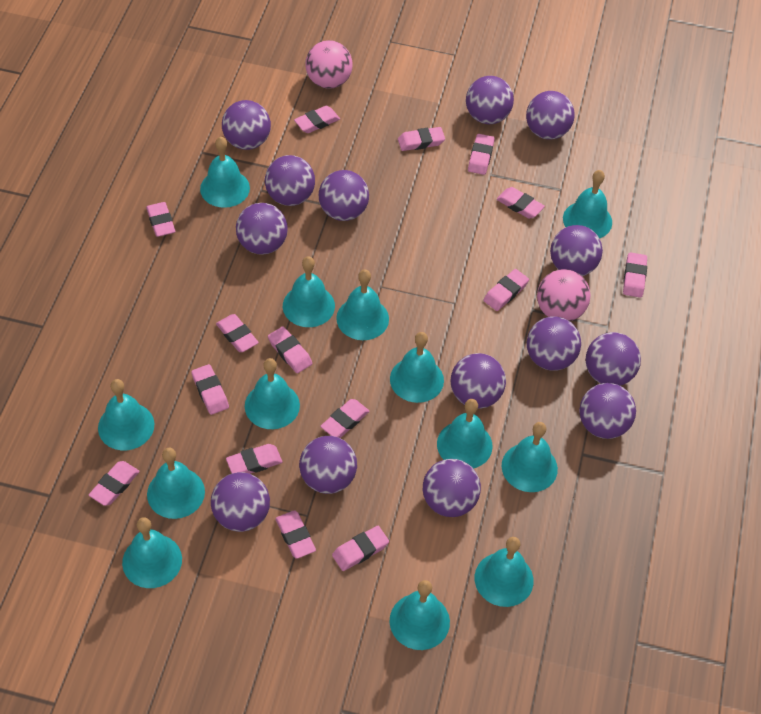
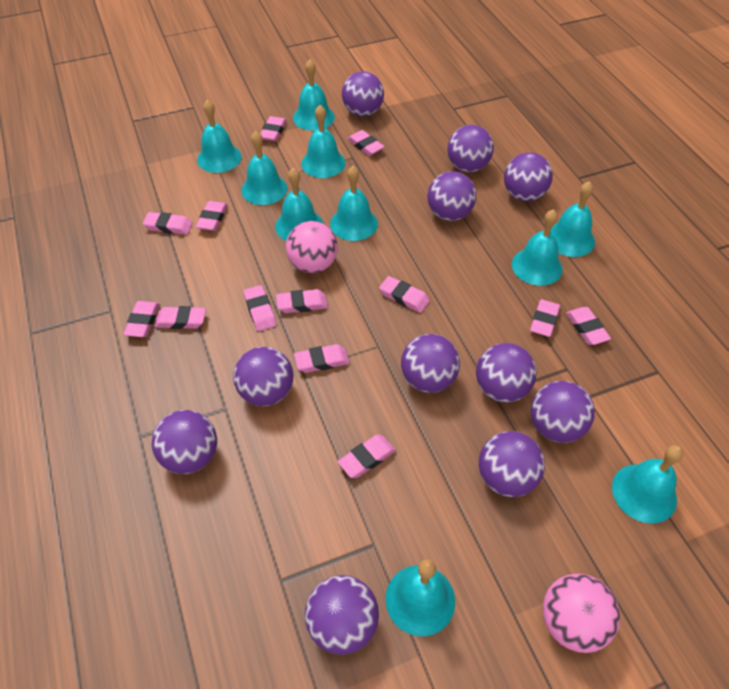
pink eraser: 15 -> 13
purple ball: 14 -> 11
turquoise bell: 13 -> 10

